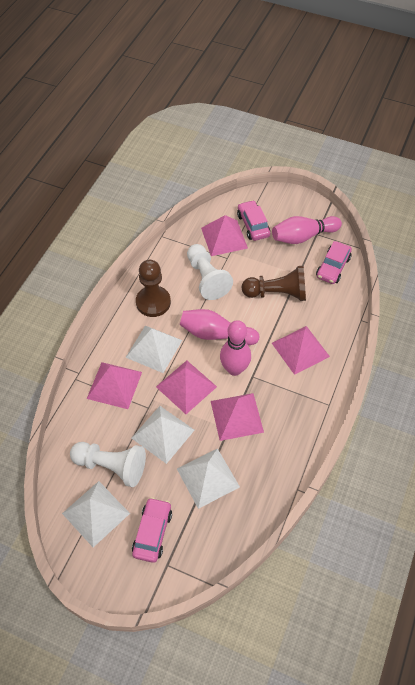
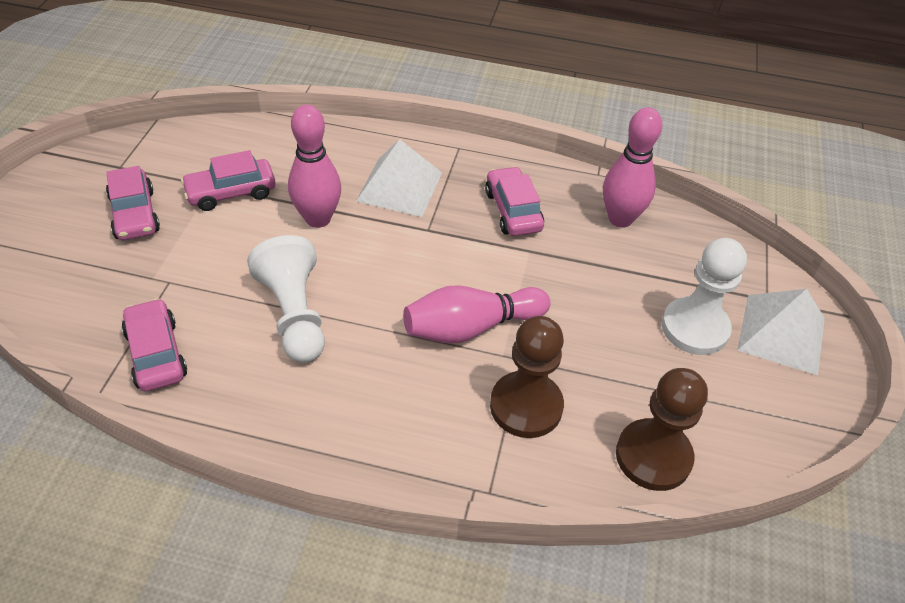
pink car: 3 -> 4
pink pyramid: 5 -> 0
white pyramid: 4 -> 2

